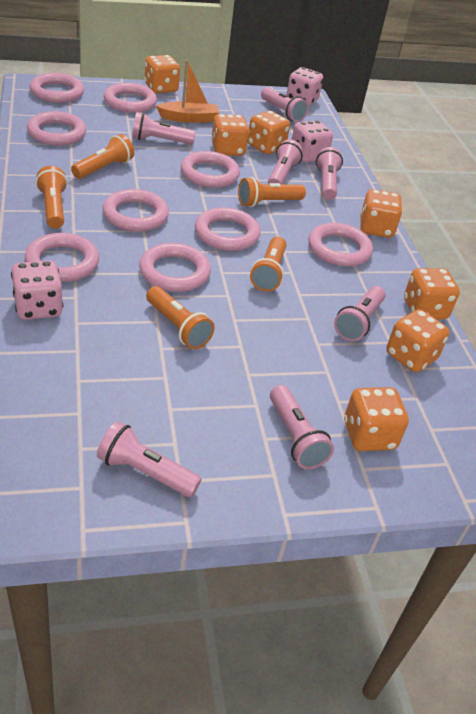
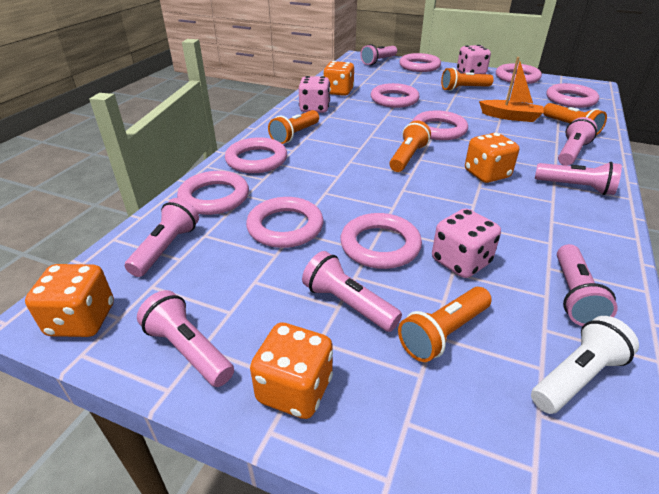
orange dice: 7 -> 4
white flashlight: 0 -> 1

